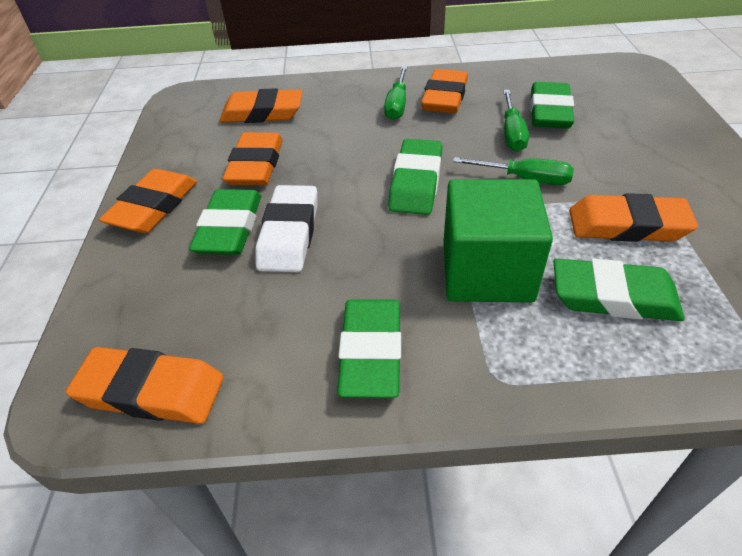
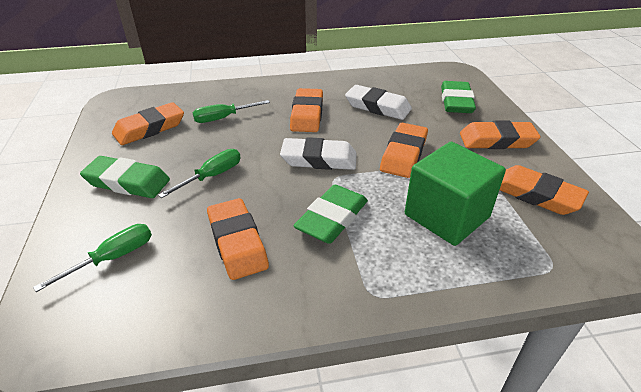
green eraser: 5 -> 3
white eraser: 1 -> 2

